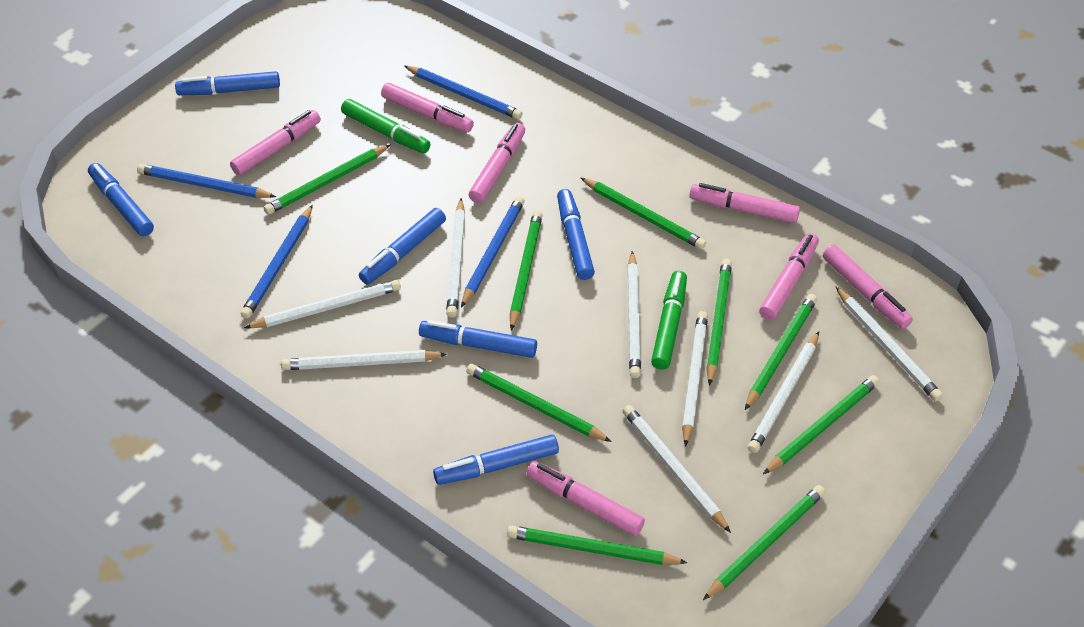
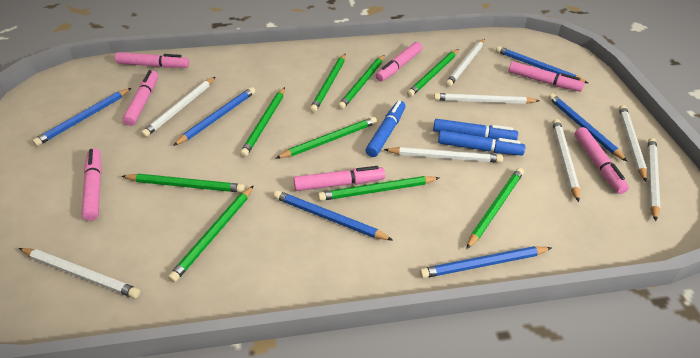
blue marker: 6 -> 3
blue pencil: 4 -> 6
green marker: 2 -> 0

